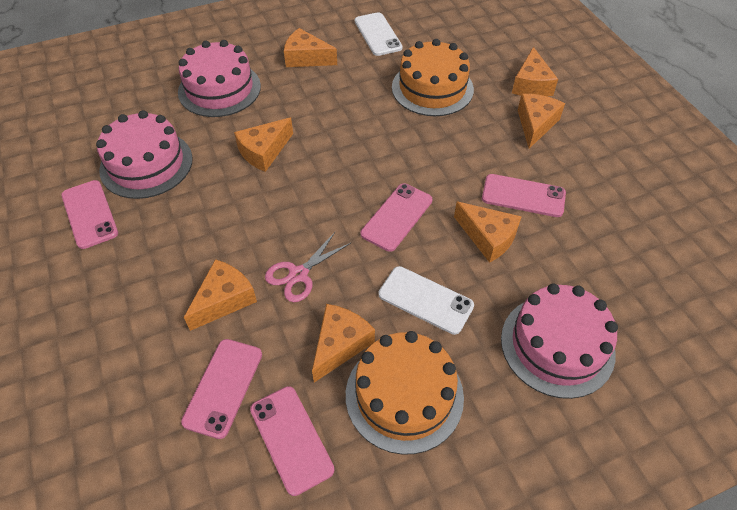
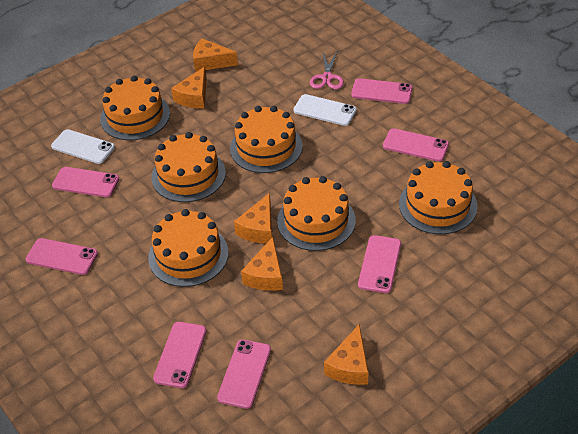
orange cake: 2 -> 6
orange cheese: 7 -> 5
pink cake: 3 -> 0
pink phone: 5 -> 7

